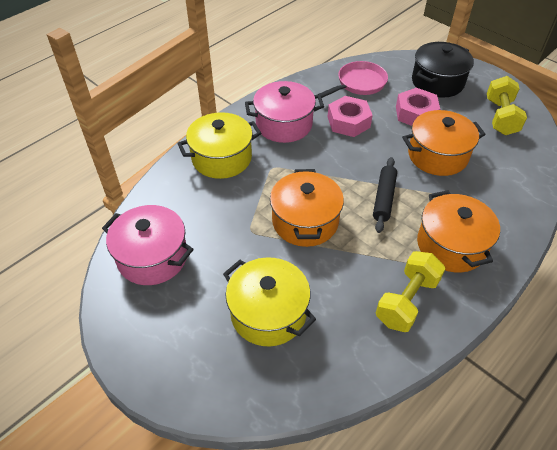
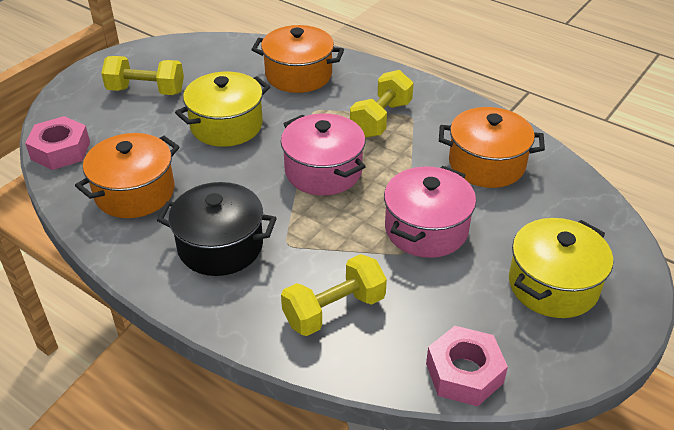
black rolling pin: 1 -> 0
pink pan: 1 -> 0
yellow dumbbell: 2 -> 3

